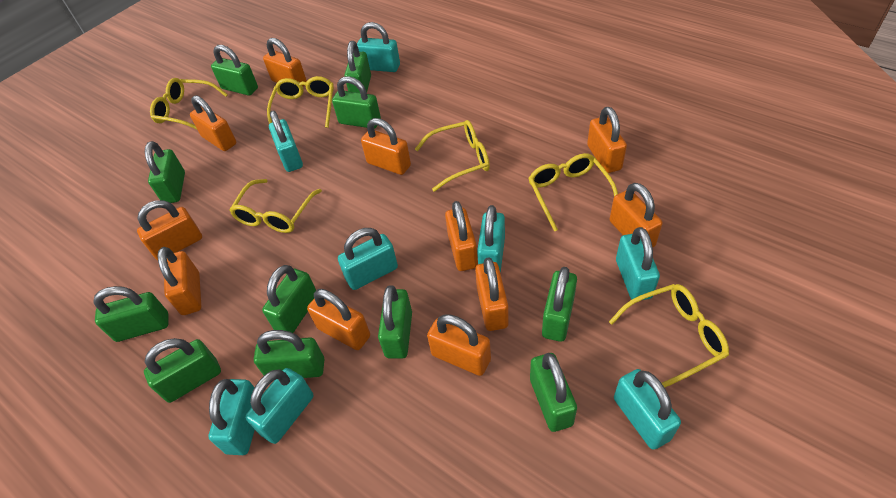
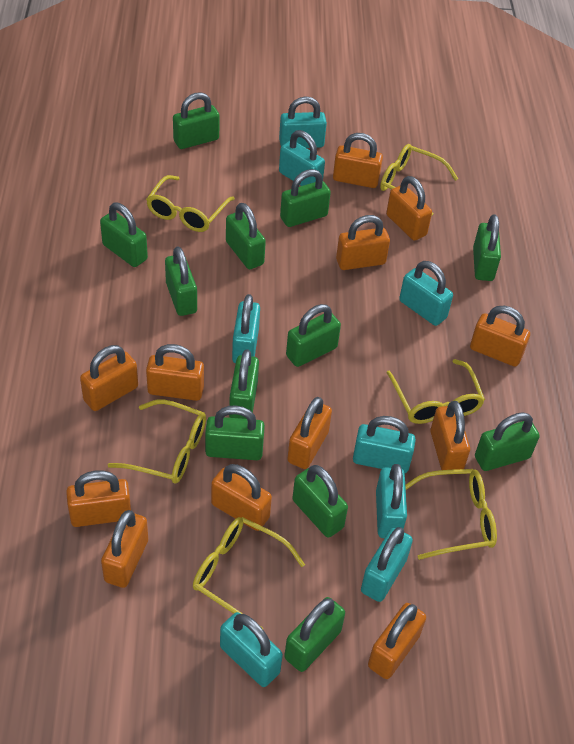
green padlock: 11 -> 12
orange padlock: 11 -> 12

